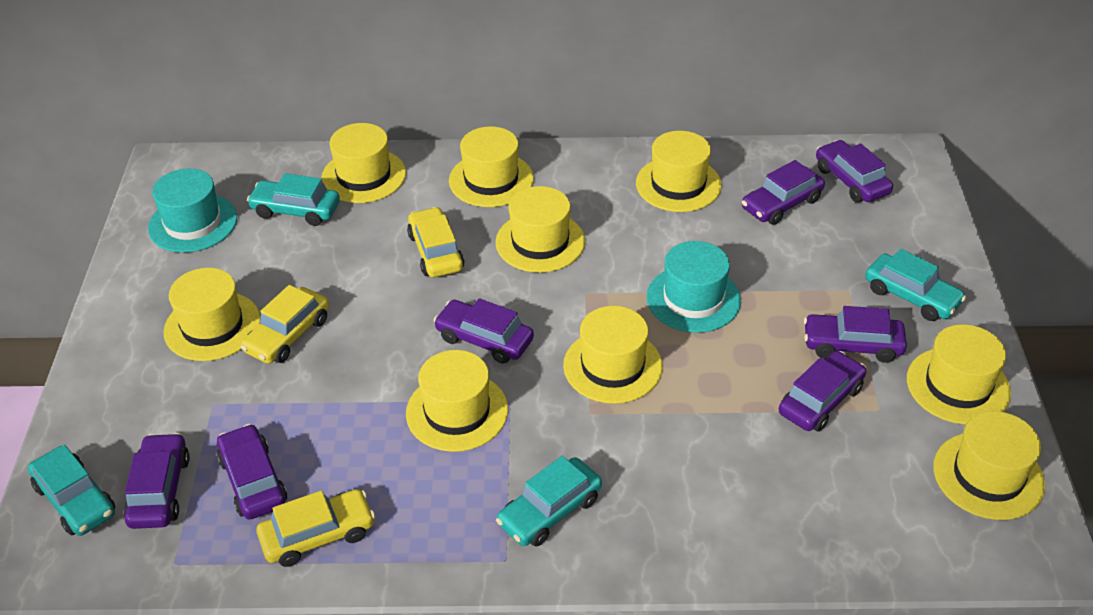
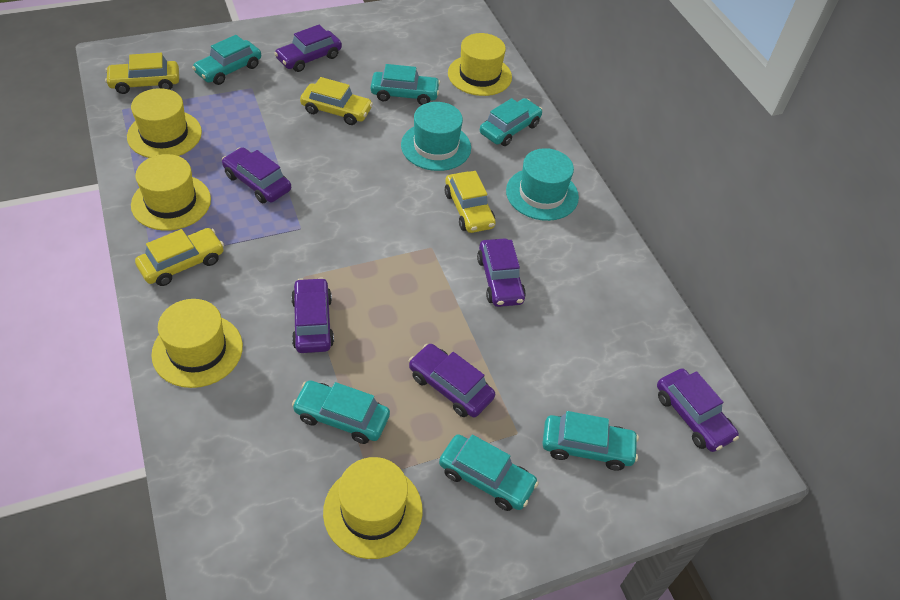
purple car: 7 -> 6
turquoise car: 4 -> 6
yellow car: 3 -> 4
yellow hat: 9 -> 5

